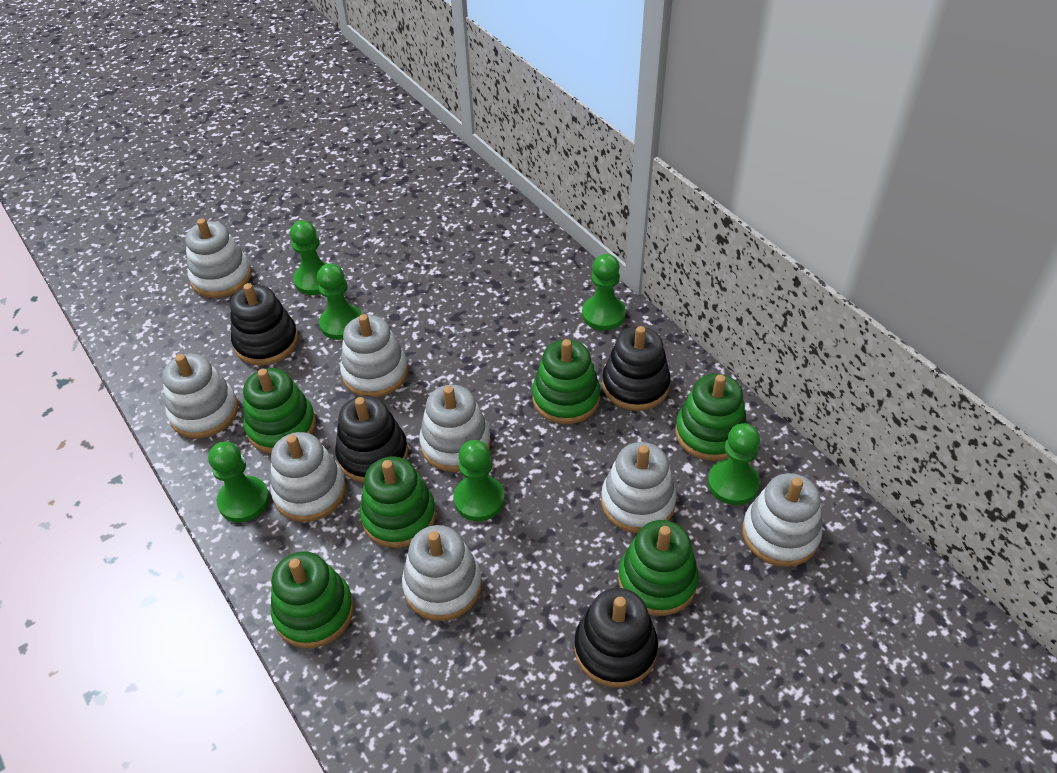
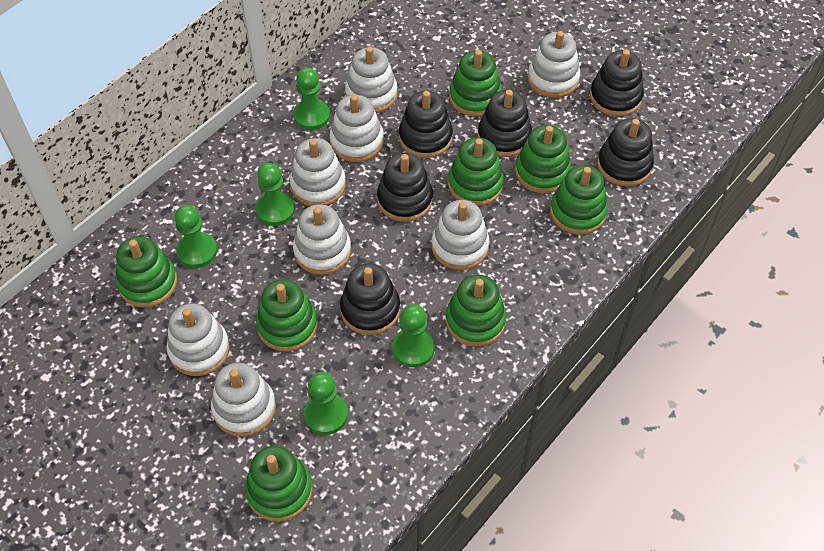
black stacking toy: 4 -> 6
green pawn: 6 -> 5
green stacking toy: 6 -> 8

